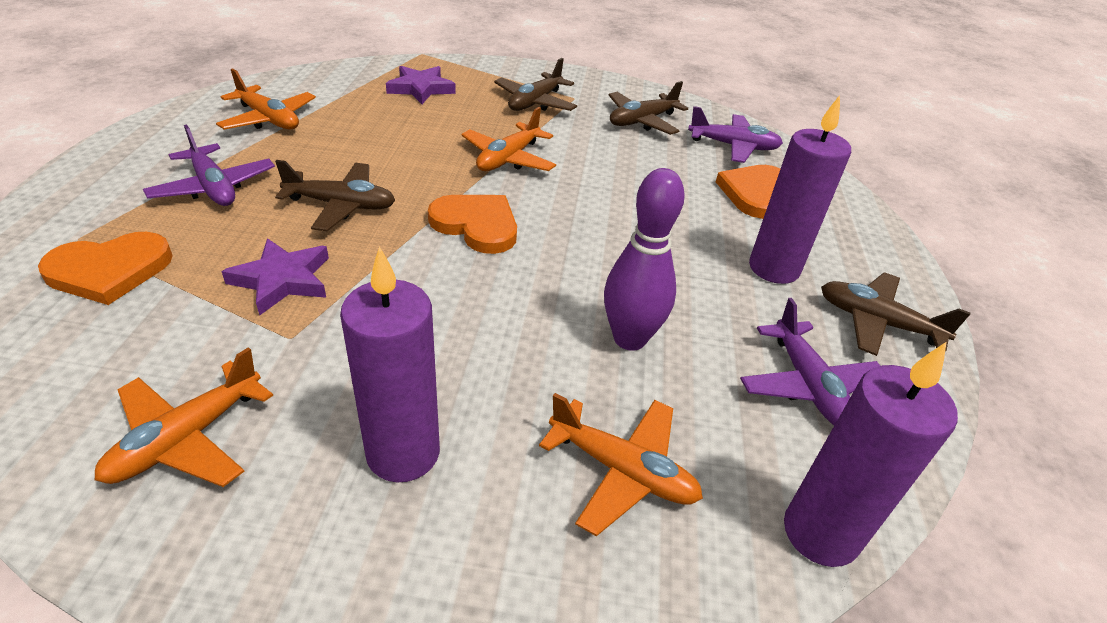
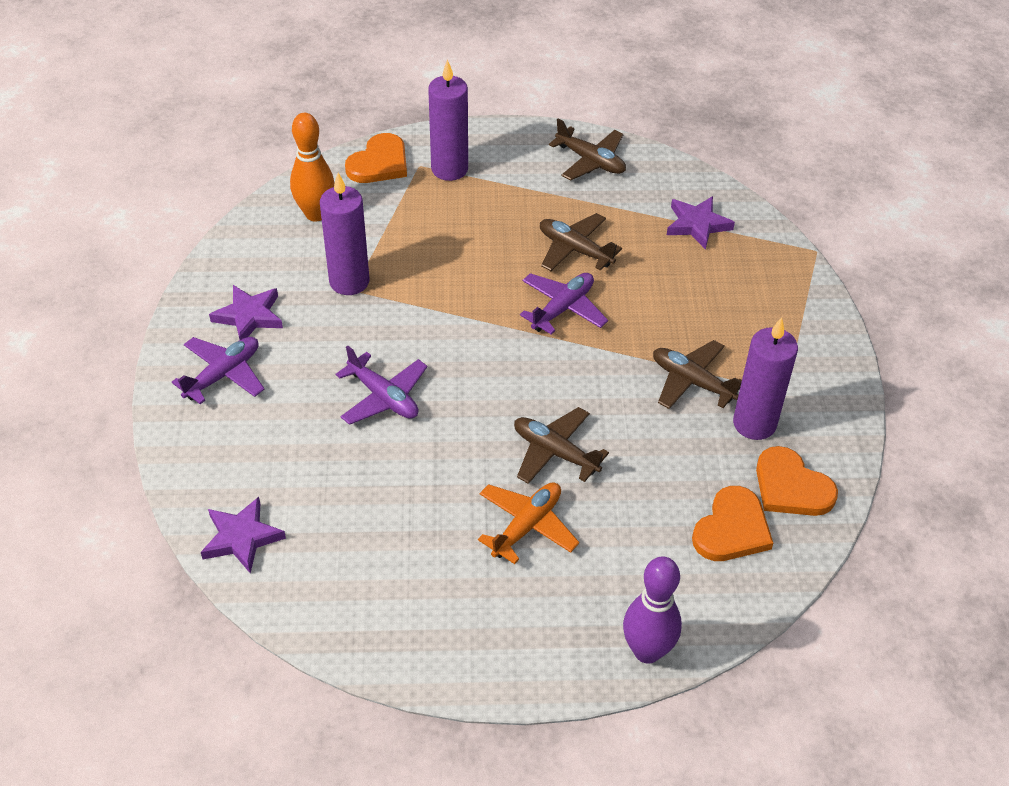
orange bowling pin: 0 -> 1
orange plane: 4 -> 1
purple star: 2 -> 3

